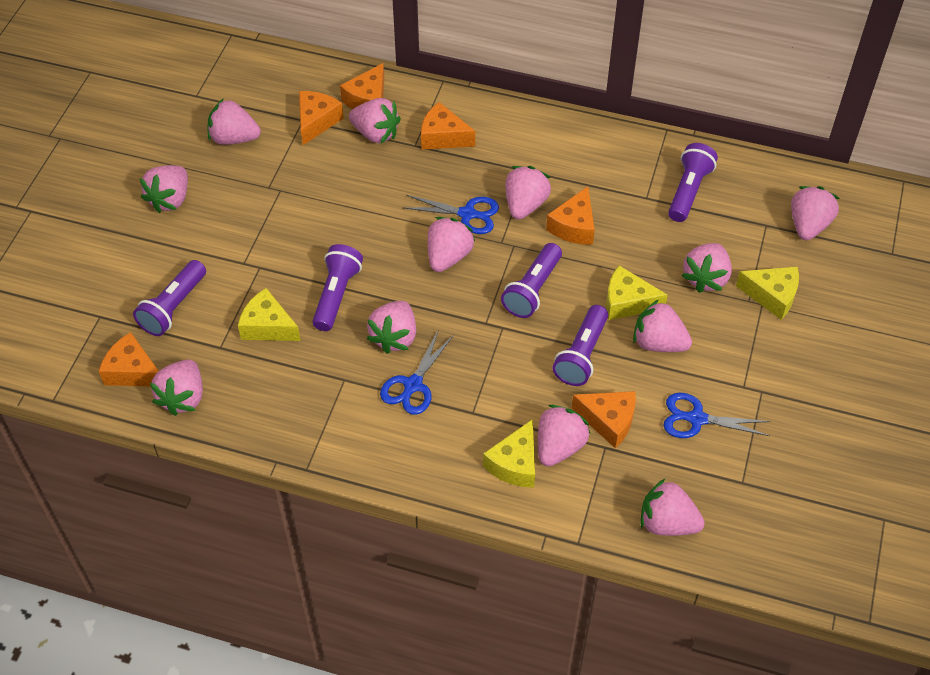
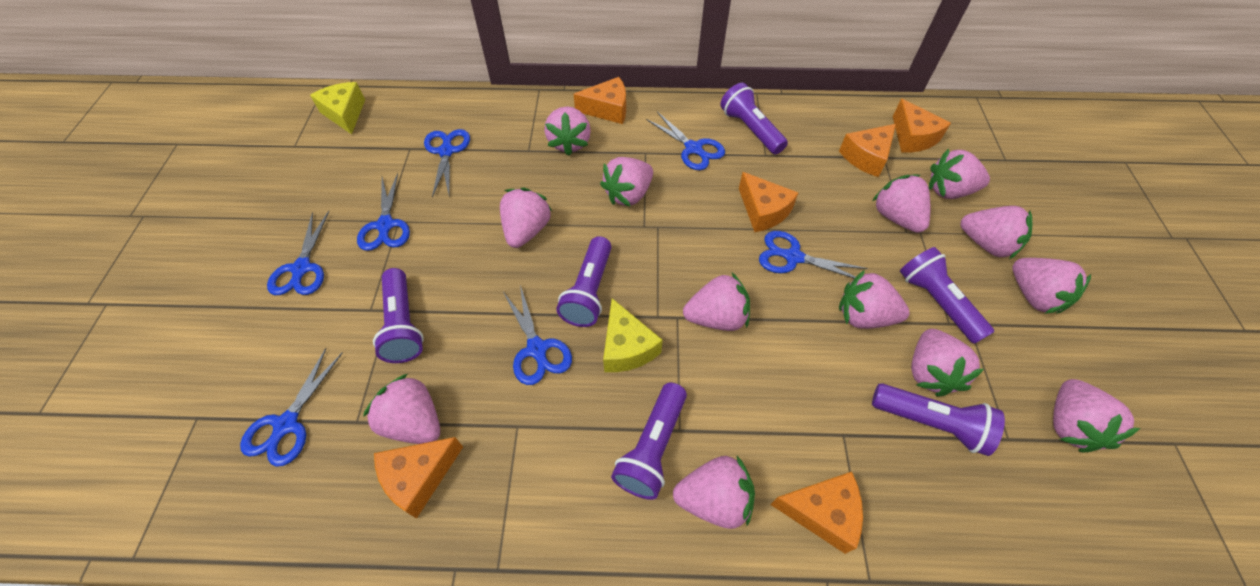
blue scissors: 3 -> 7
pink strawberry: 12 -> 13
purple flashlight: 5 -> 6
yellow cheese: 4 -> 2

